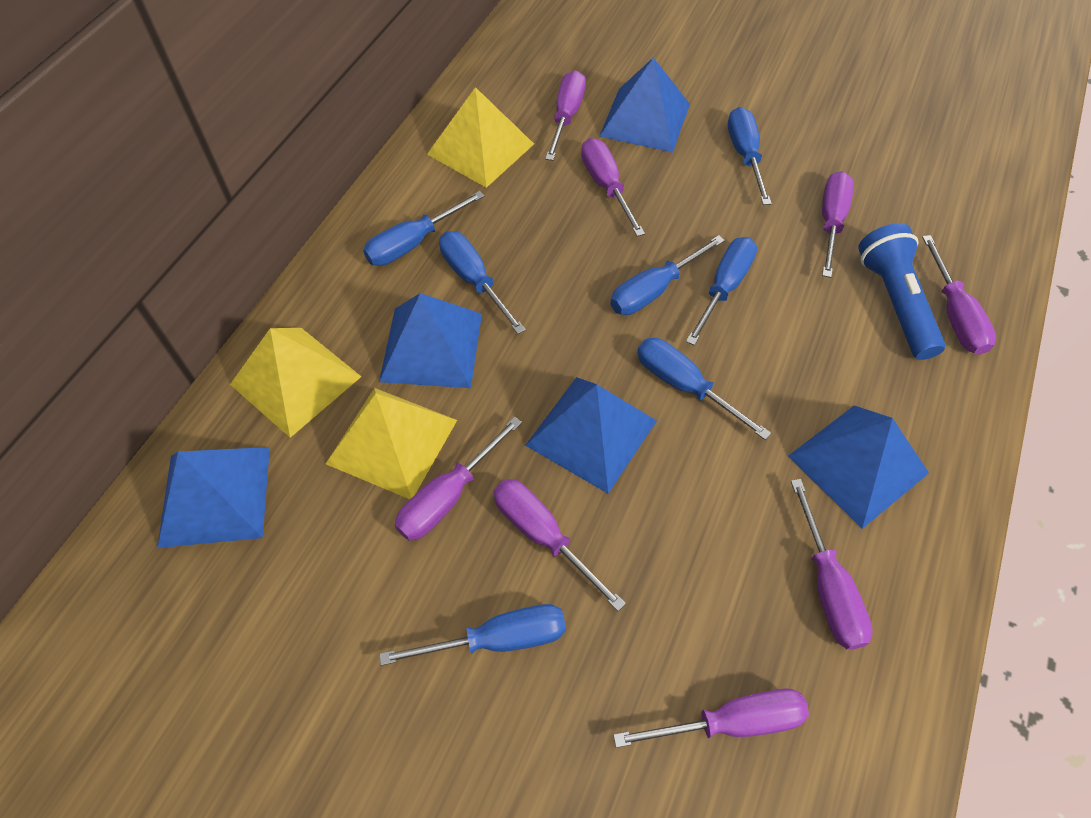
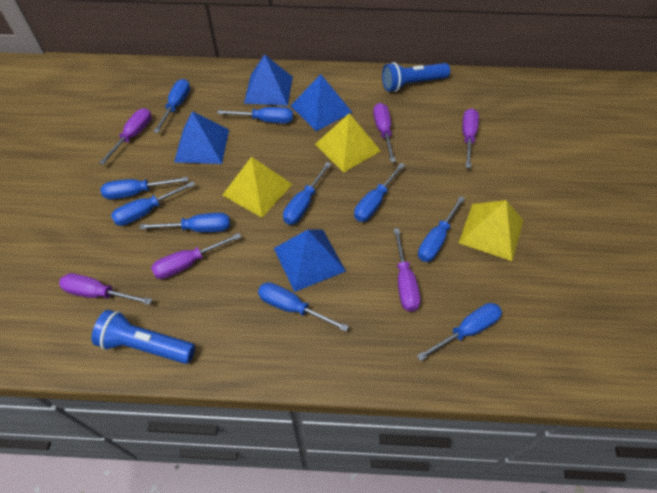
blue flashlight: 1 -> 2
blue pyramid: 5 -> 4
blue screwdriver: 7 -> 10
purple screwdriver: 8 -> 6

